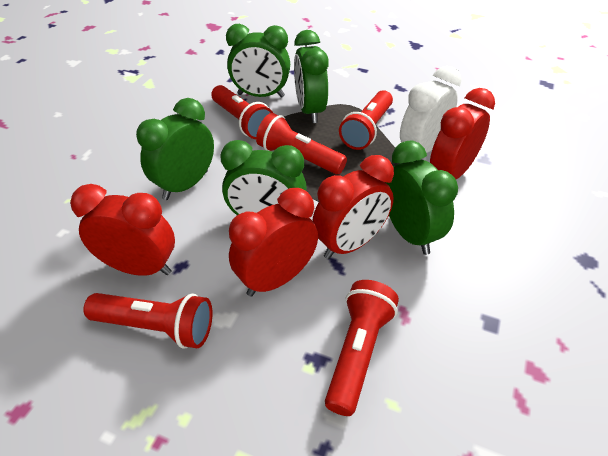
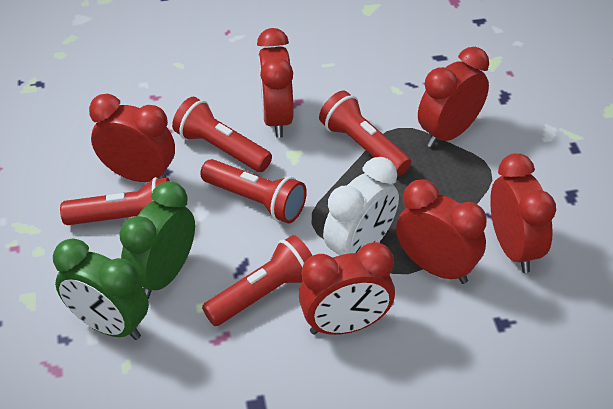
green clock: 5 -> 2
red clock: 4 -> 6

